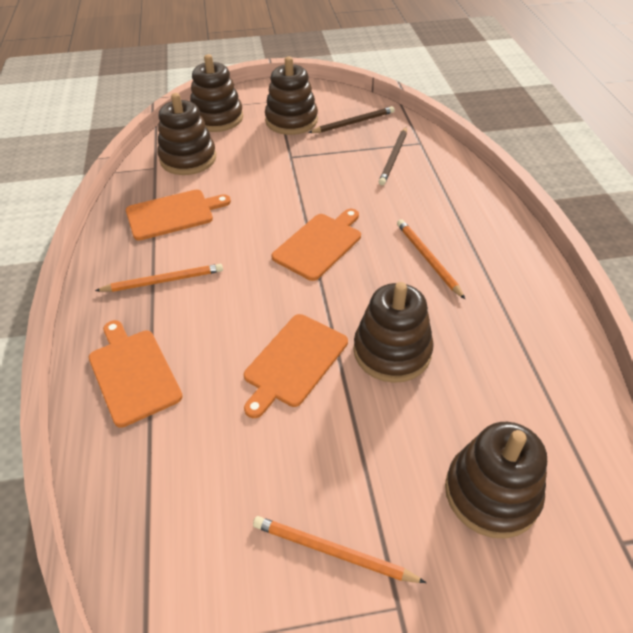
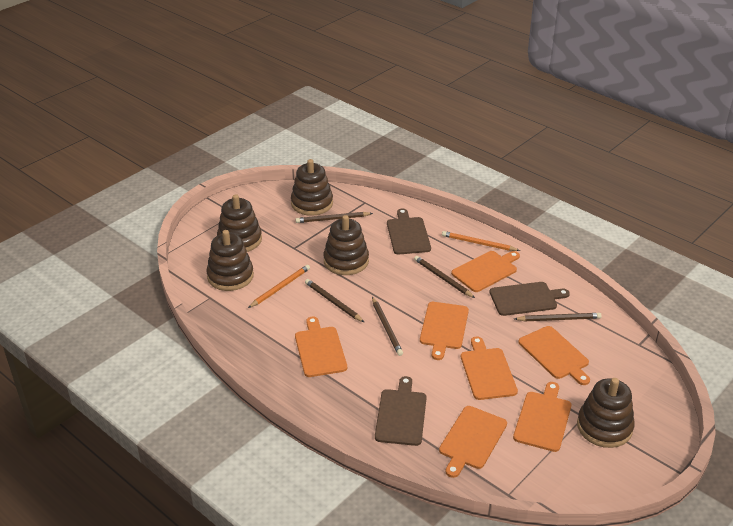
brown cutting board: 0 -> 3
brown pencil: 2 -> 5
orange cutting board: 4 -> 7
orange pencil: 3 -> 2

